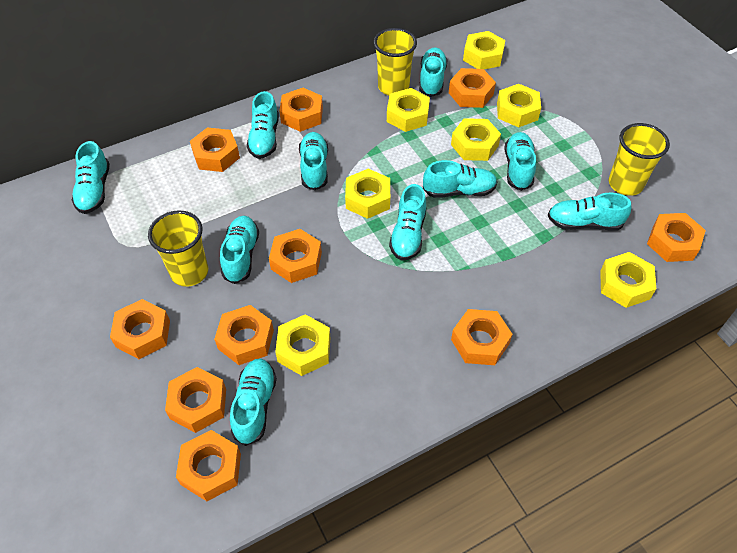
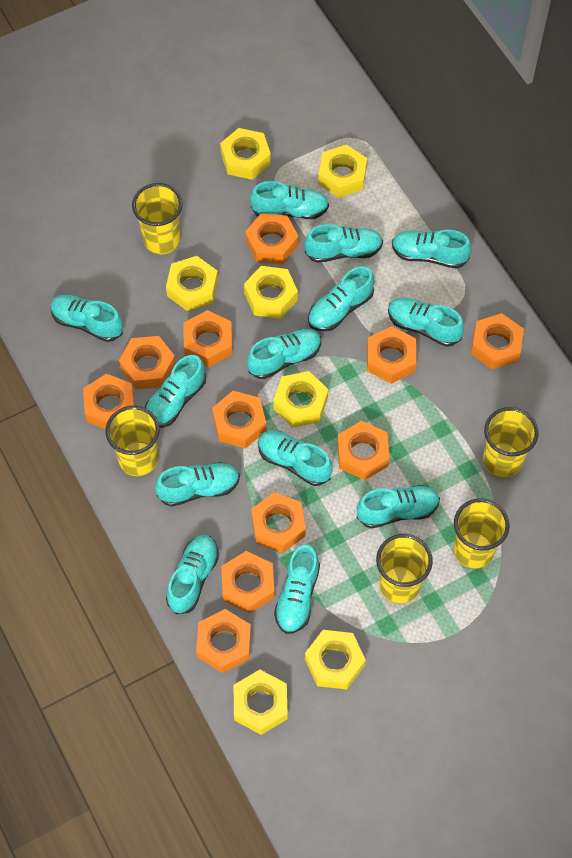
orange nut: 10 -> 11
turquoise shoe: 10 -> 13
yellow cup: 3 -> 5

